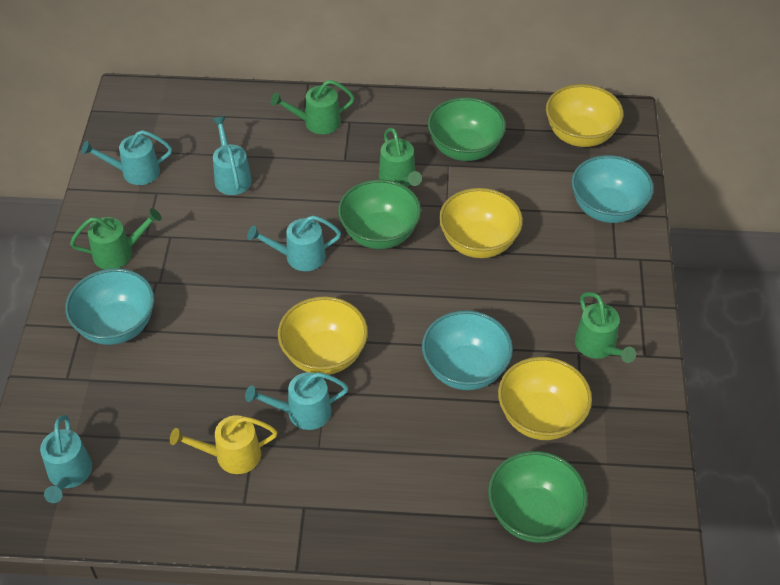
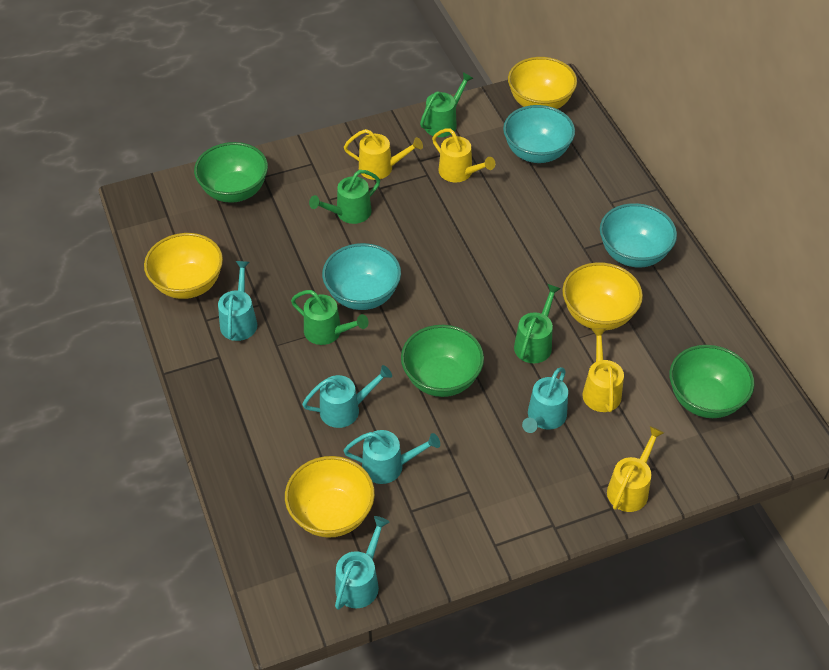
yellow watering can: 1 -> 4

